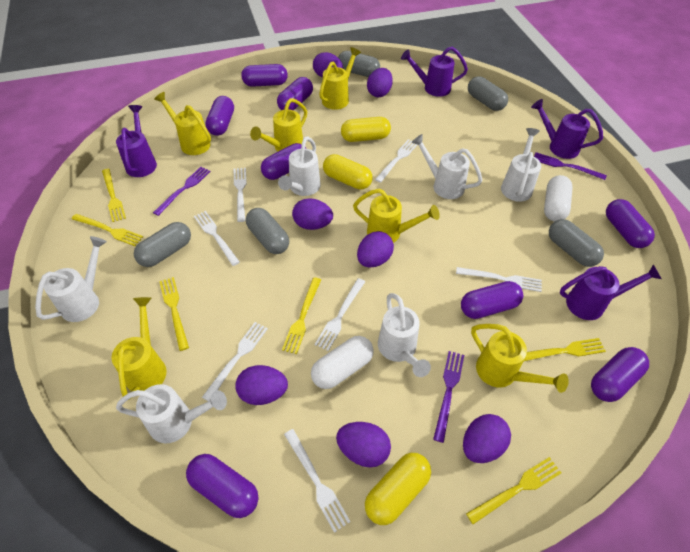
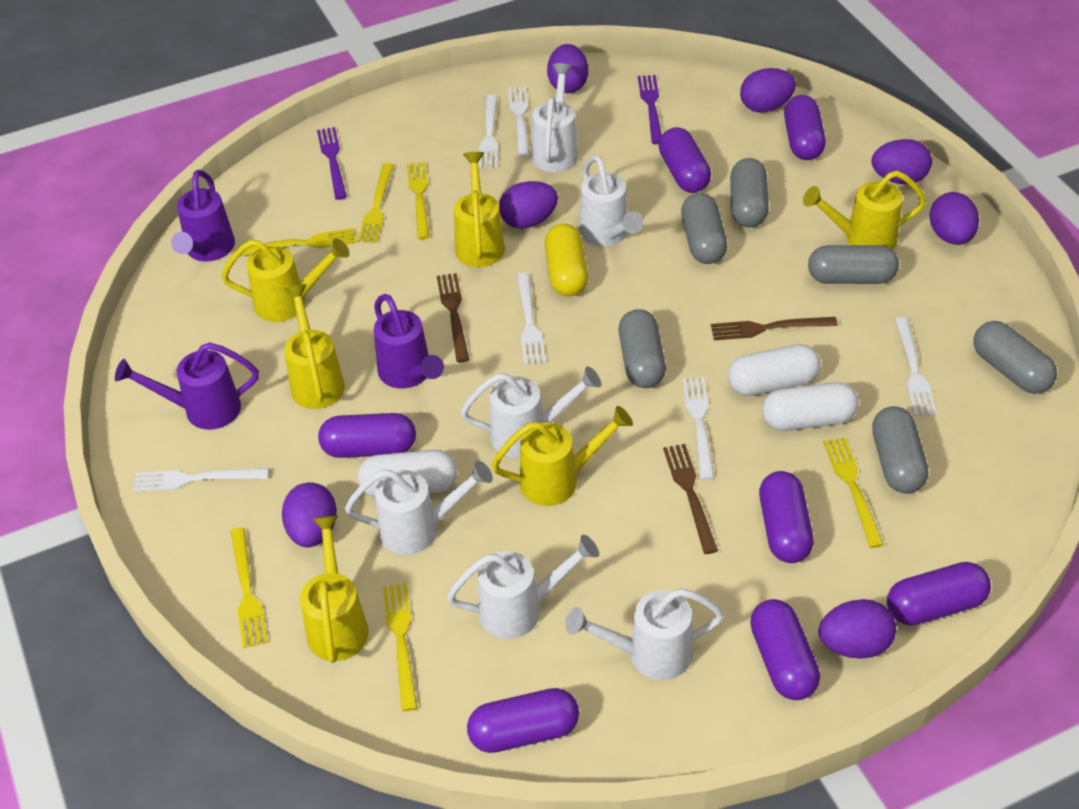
brown fork: 0 -> 3
grey capsule: 5 -> 6
purple capsule: 8 -> 7
purple fork: 3 -> 2
purple watering can: 4 -> 3
white capsule: 2 -> 3
white fork: 7 -> 6
yellow capsule: 3 -> 1

